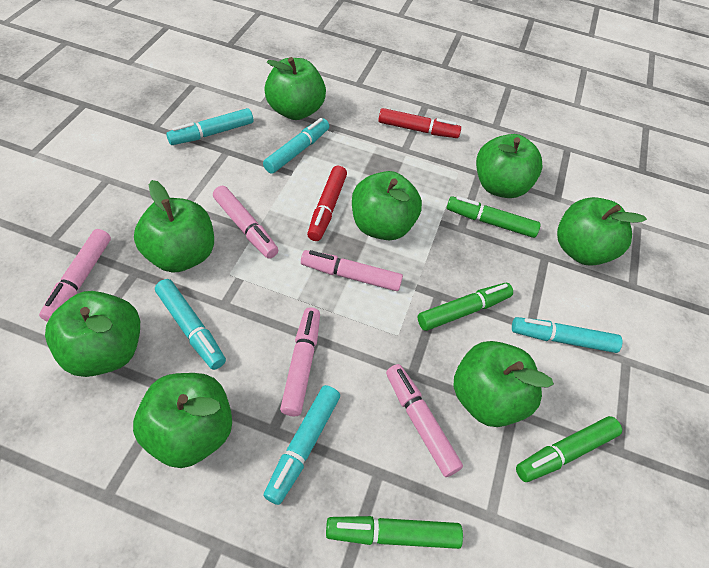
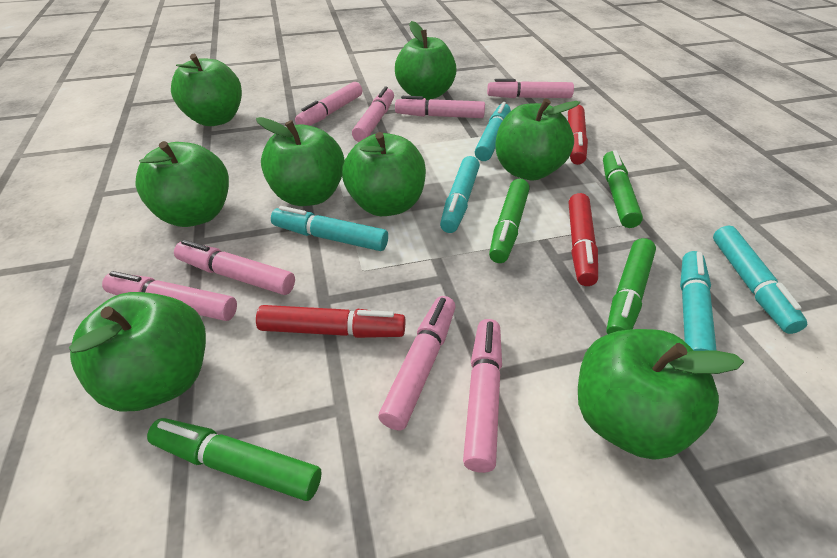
pink marker: 5 -> 8
red marker: 2 -> 3

